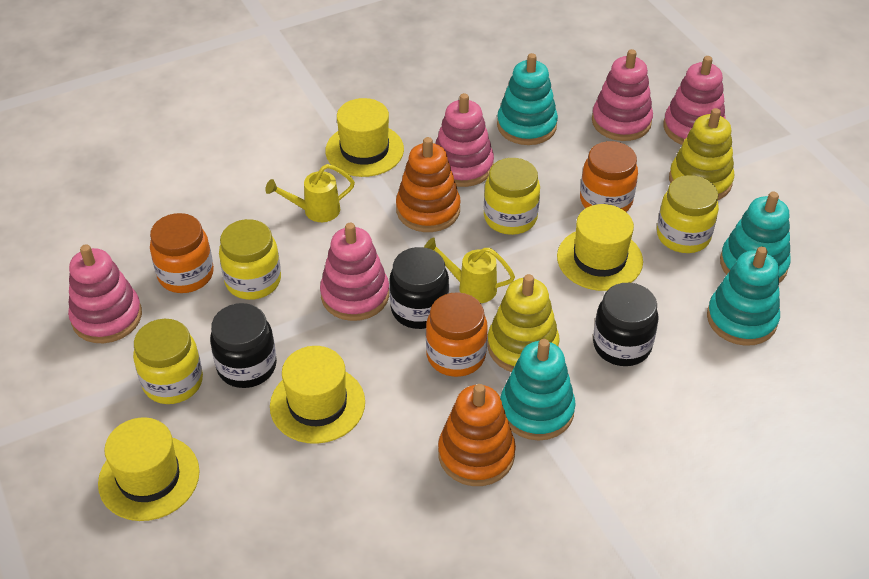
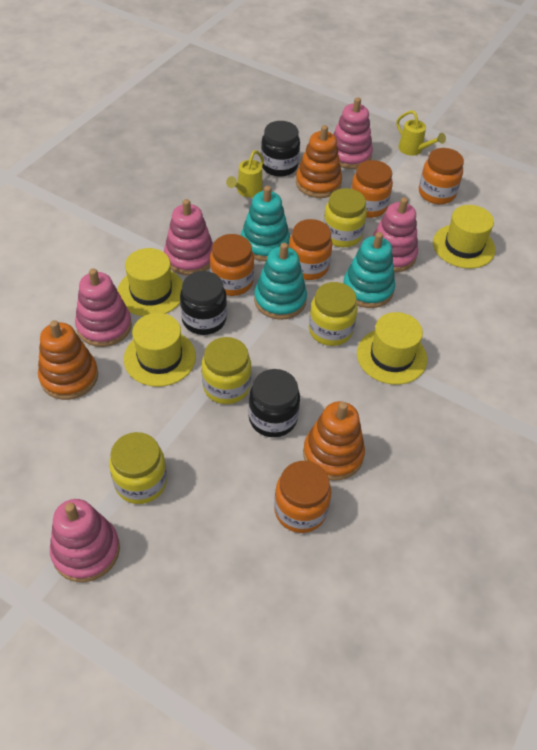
orange jar: 3 -> 5
orange stacking toy: 2 -> 3
turquoise stacking toy: 4 -> 3
yellow stacking toy: 2 -> 0

